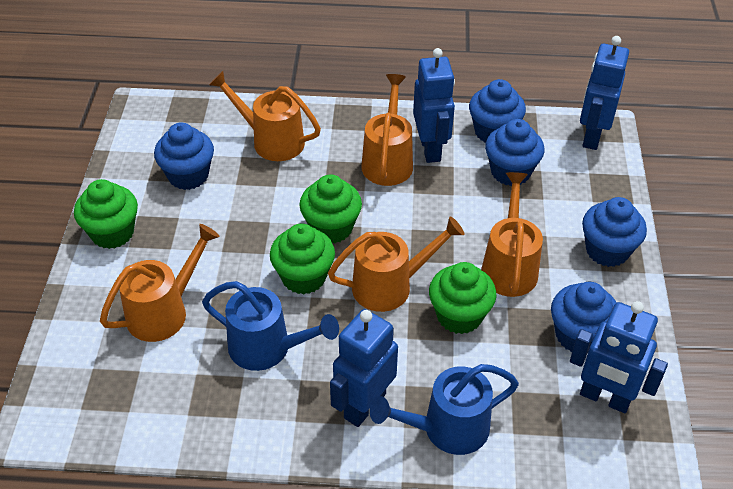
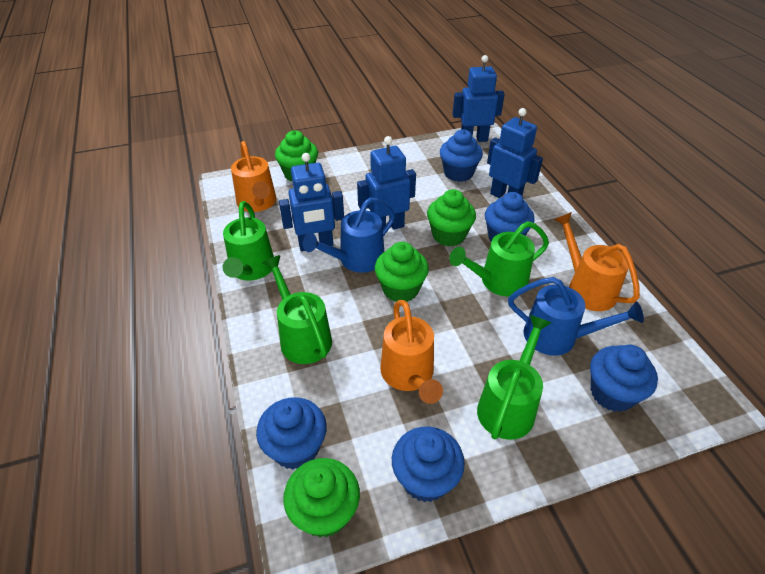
green watering can: 0 -> 4
orange watering can: 5 -> 3

